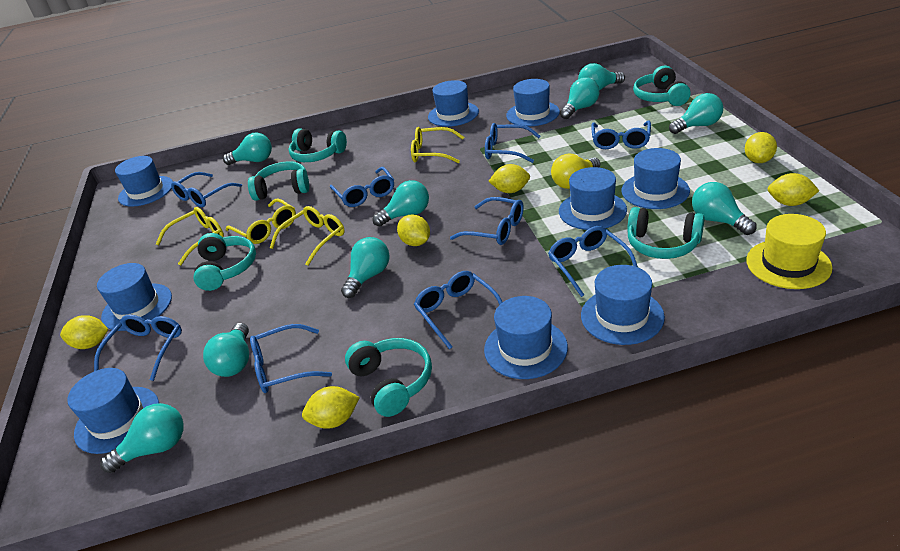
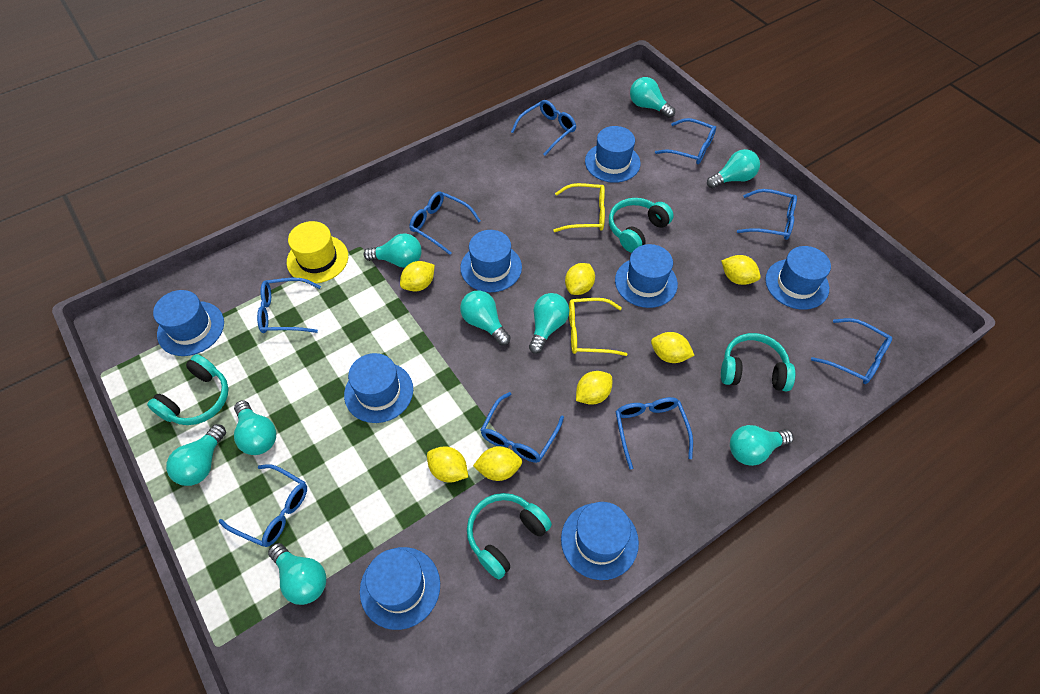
blue hat: 9 -> 8
turquoise headphones: 6 -> 4
yellow glasses: 4 -> 2
yellow lemon: 6 -> 7
yellow light bulb: 1 -> 0

